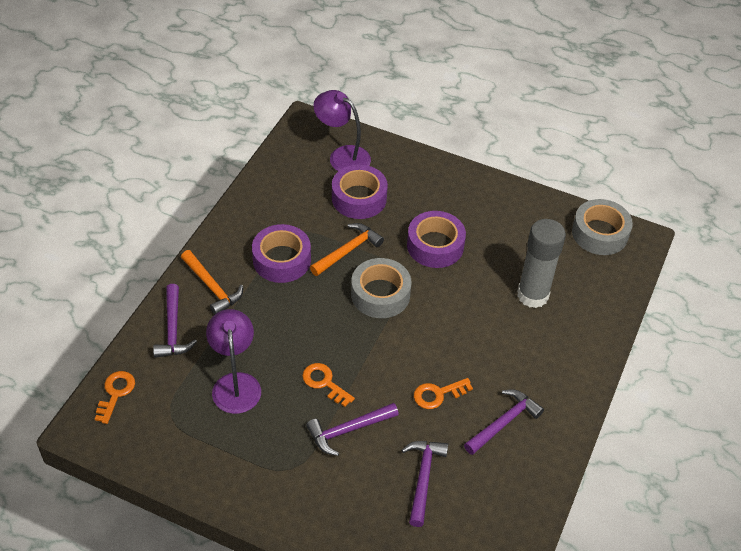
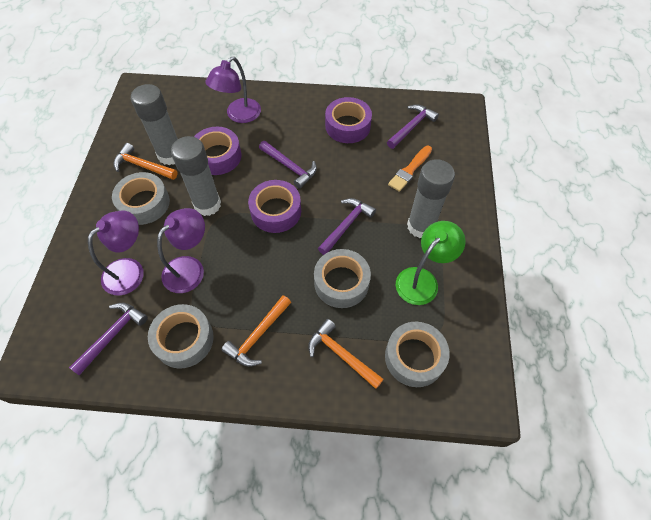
green lamp: 0 -> 1
grey glue stick: 1 -> 3
grey tape: 2 -> 4
orange brush: 0 -> 1
orange hammer: 2 -> 3
orange key: 3 -> 0
purple lamp: 2 -> 3

